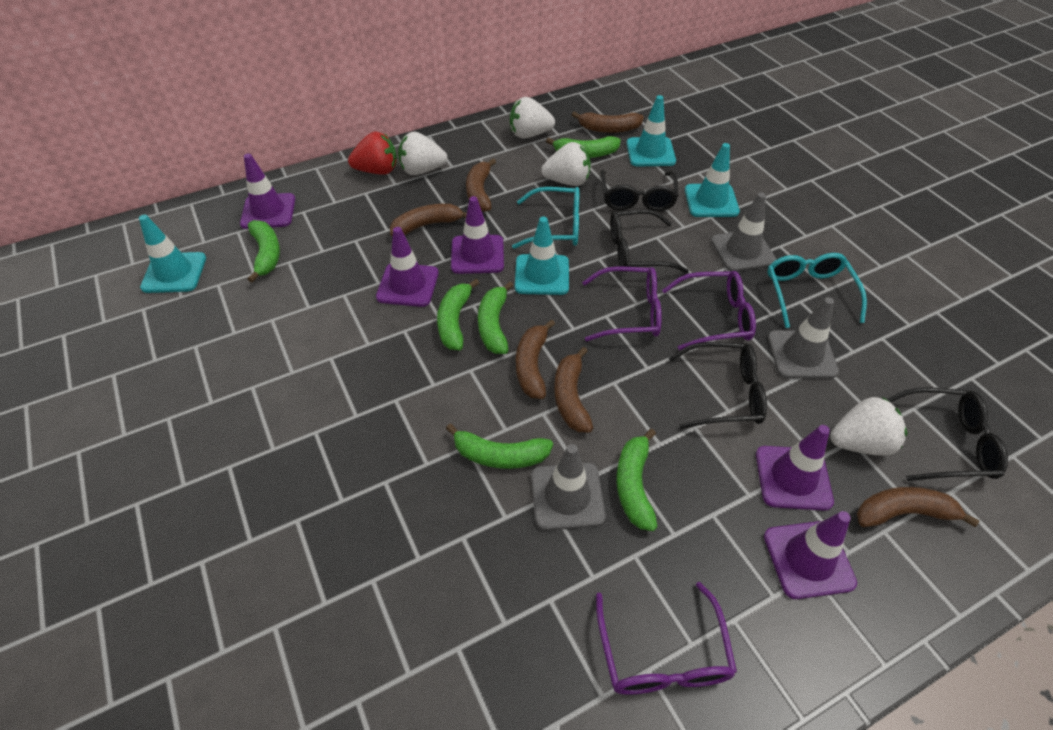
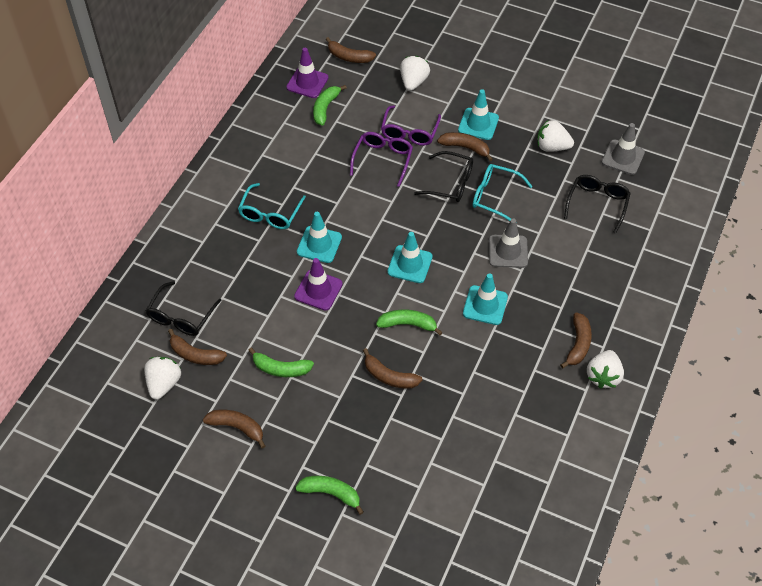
black glasses: 4 -> 3
green banana: 6 -> 4
grey traffic cone: 3 -> 2
purple glasses: 3 -> 2
purple traffic cone: 5 -> 2
red strawberry: 1 -> 0

